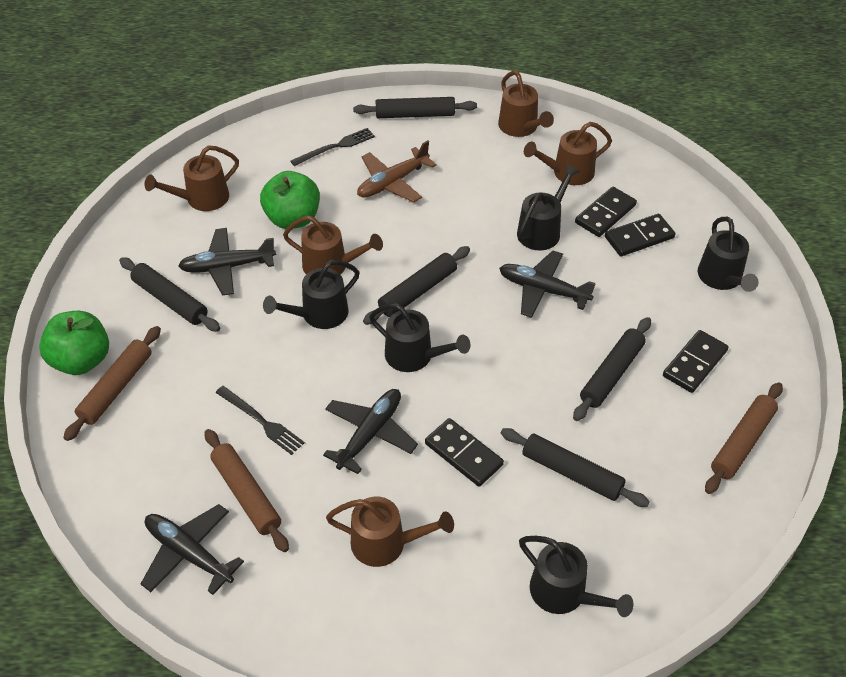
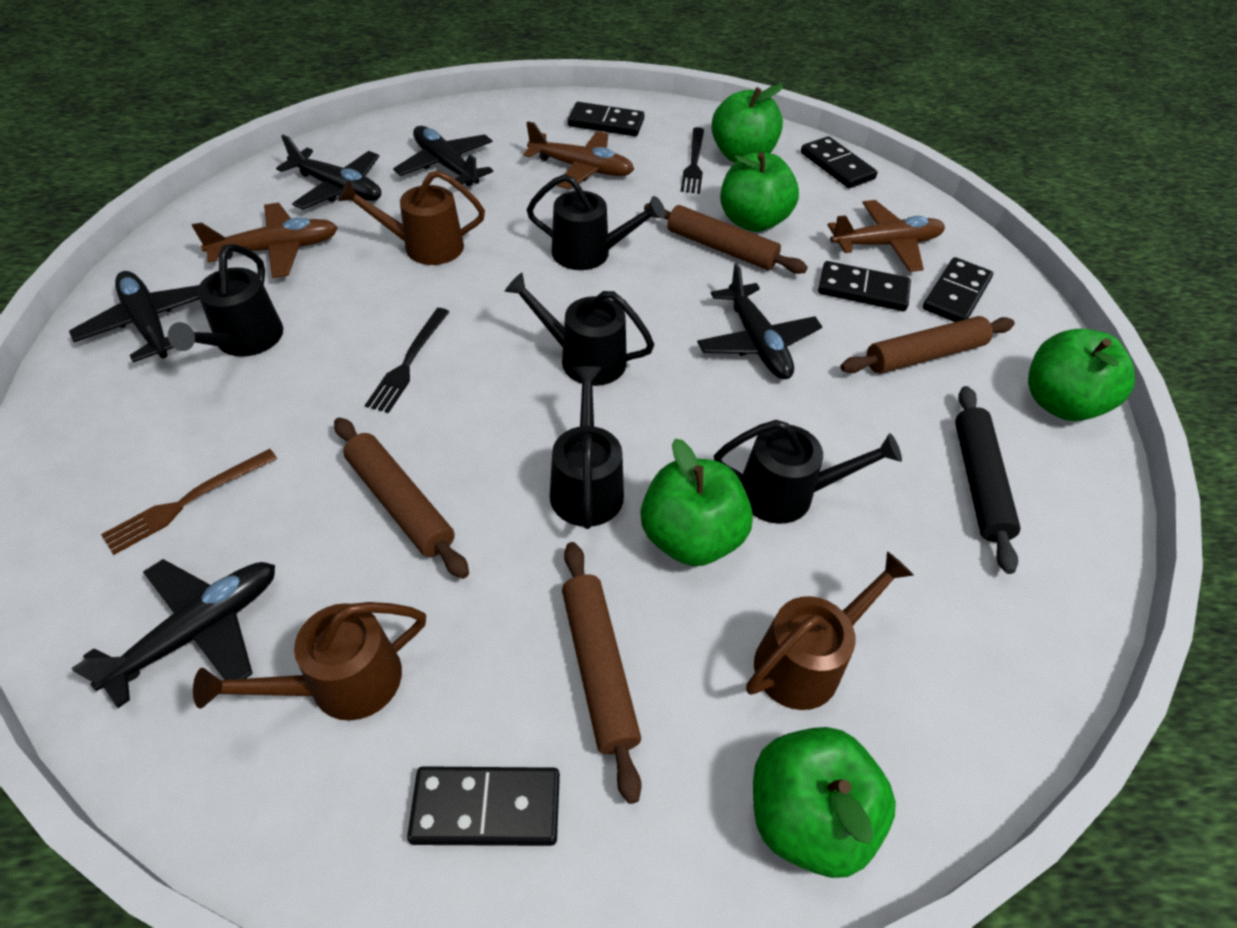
black domino: 4 -> 5
black plane: 4 -> 5
black rolling pin: 5 -> 1
brown fork: 0 -> 1
brown plane: 1 -> 3
brown rolling pin: 3 -> 4
brown watering can: 5 -> 3
green apple: 2 -> 5

